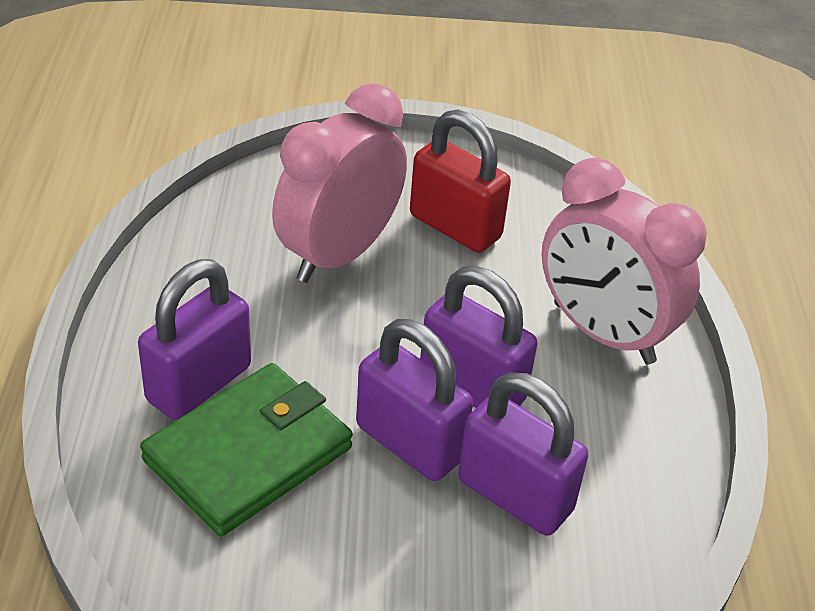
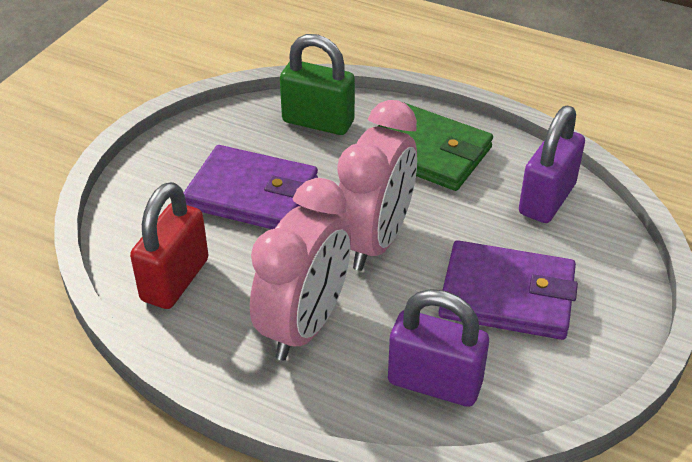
green padlock: 0 -> 1
purple padlock: 4 -> 2
purple wallet: 0 -> 2

